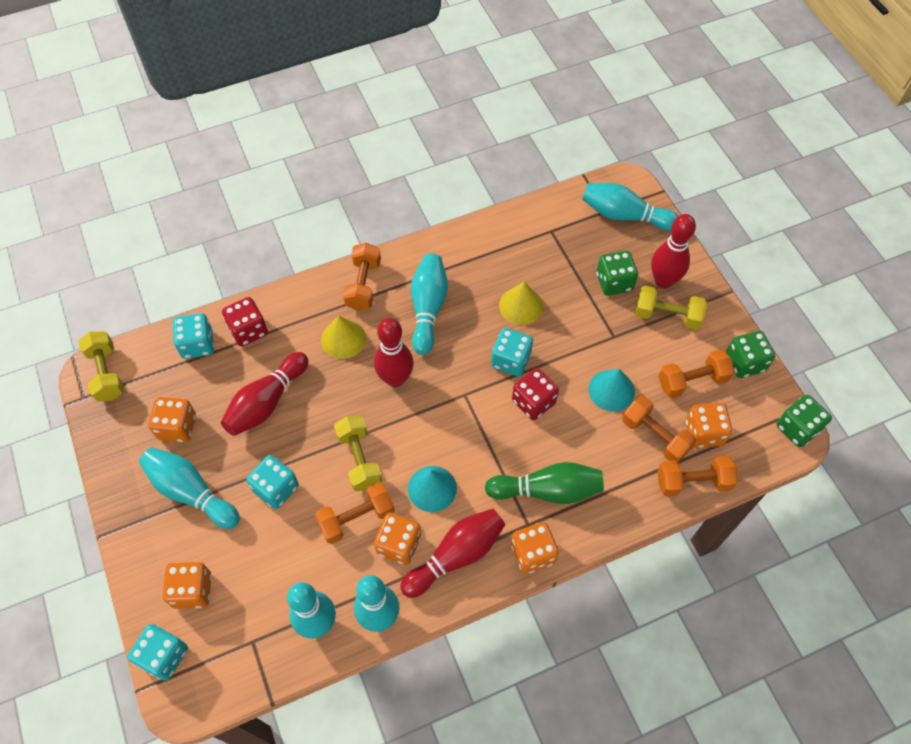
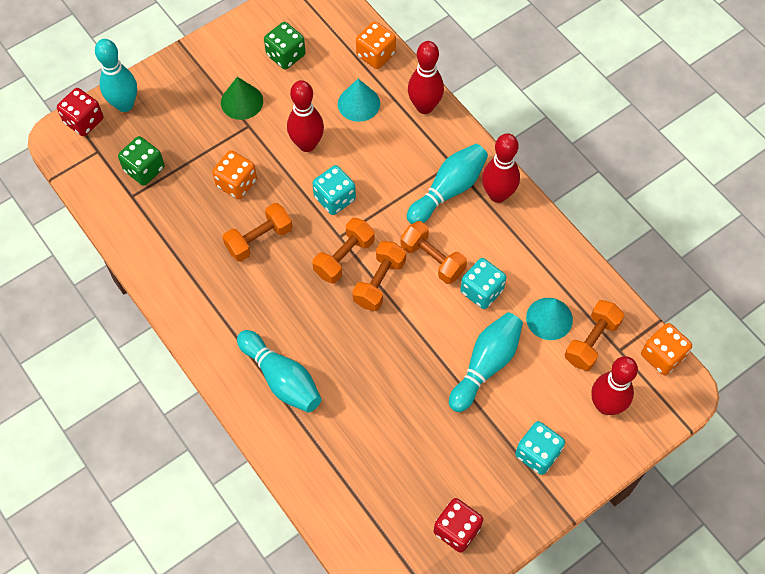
green bowling pin: 1 -> 0
green cone: 0 -> 1
green dice: 3 -> 2
orange dice: 5 -> 3
turquoise bowling pin: 5 -> 4
turquoise dice: 4 -> 3
yellow cone: 2 -> 0
yellow dumbbell: 3 -> 0

